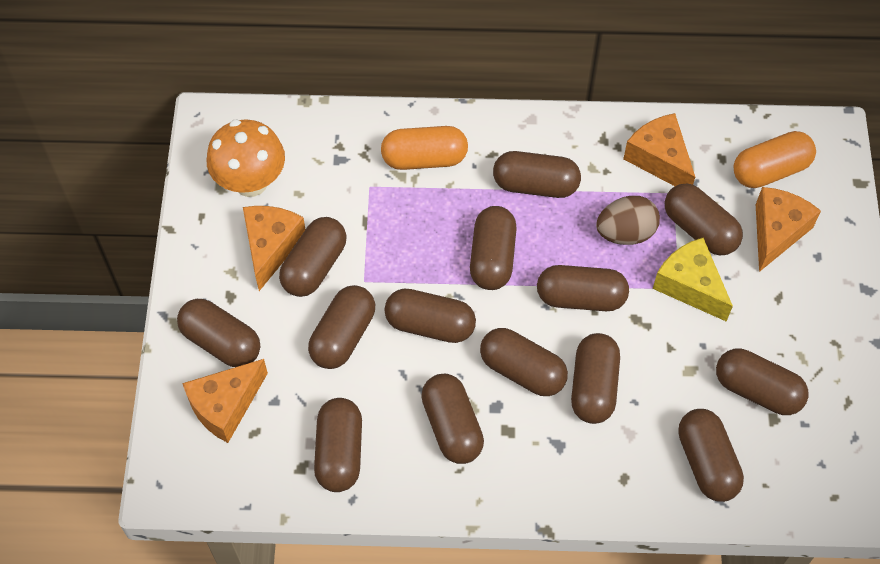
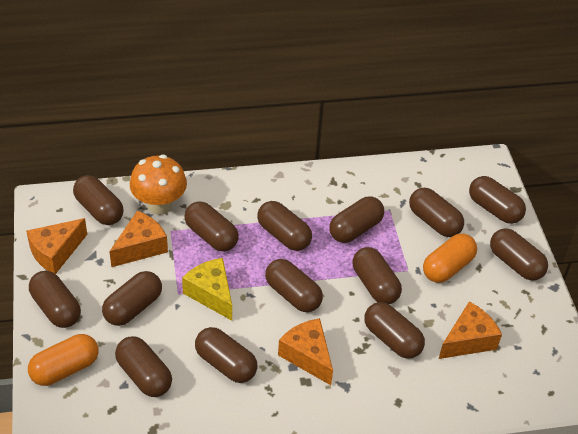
brown egg: 1 -> 0

